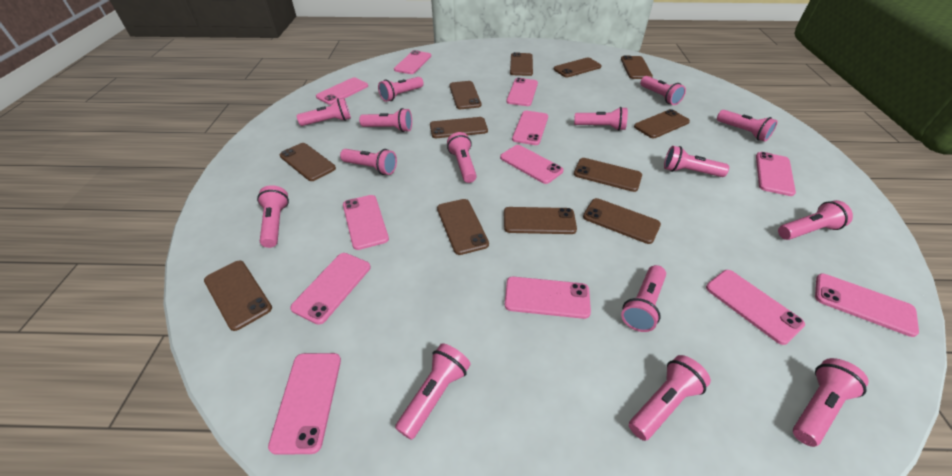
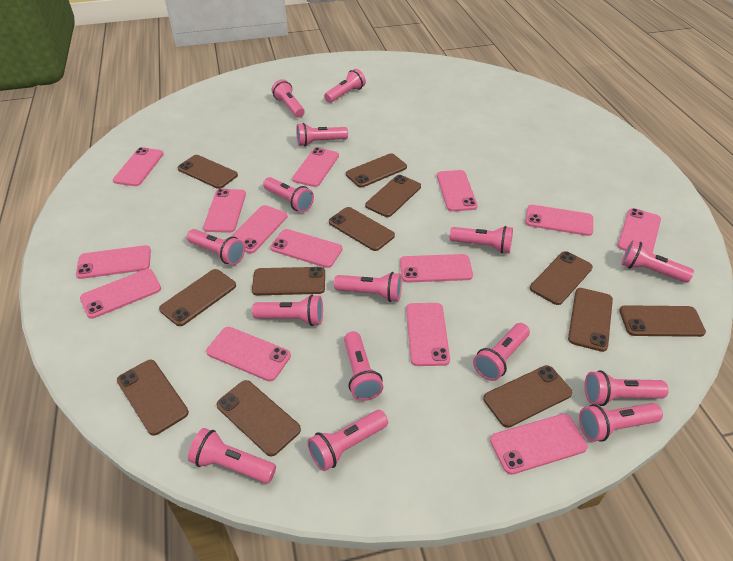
pink phone: 12 -> 14

